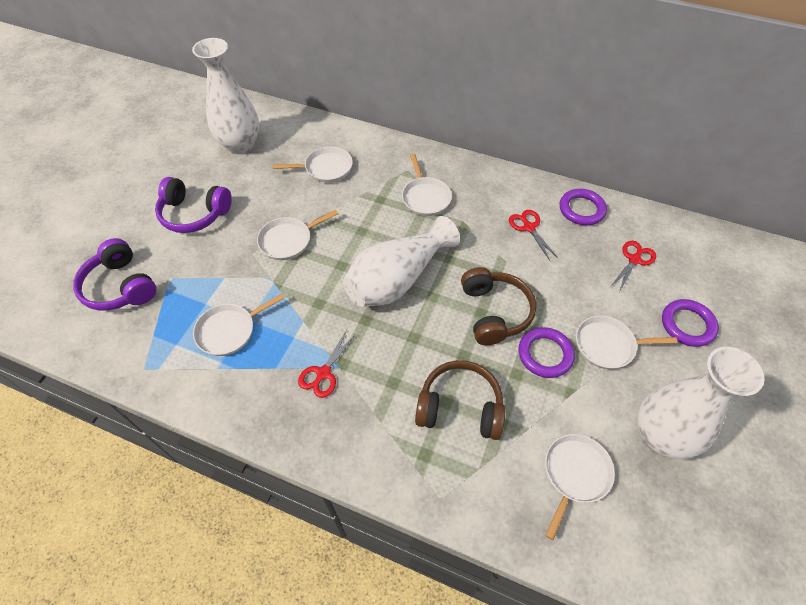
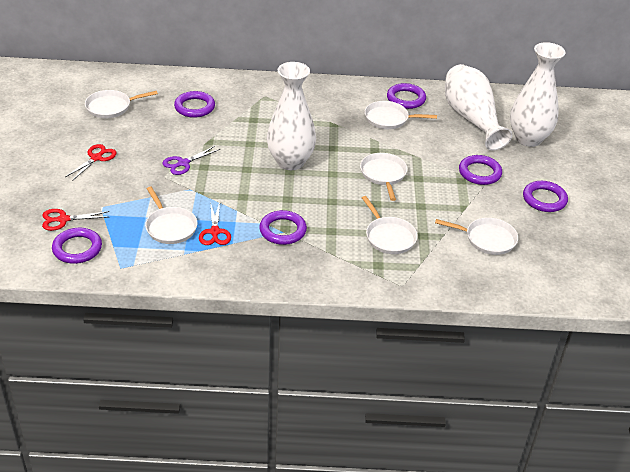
brown headphones: 2 -> 0
purple headphones: 2 -> 0
purple ring: 3 -> 6
purple scissors: 0 -> 1

